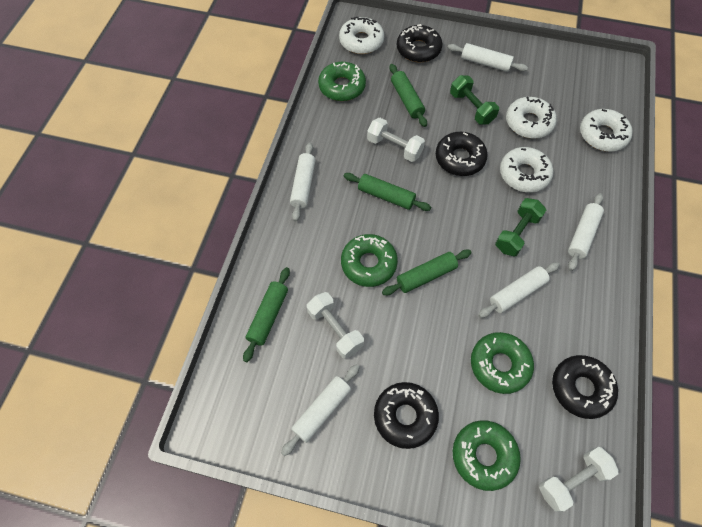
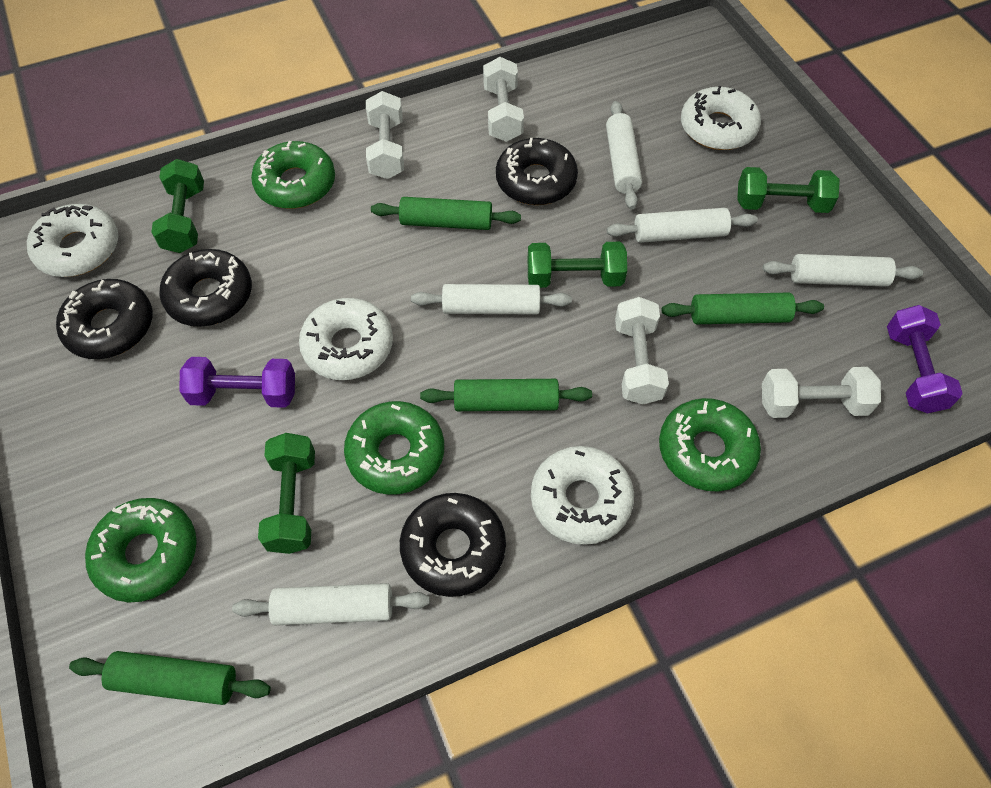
green dumbbell: 2 -> 4
purple dumbbell: 0 -> 2
white dumbbell: 3 -> 4

